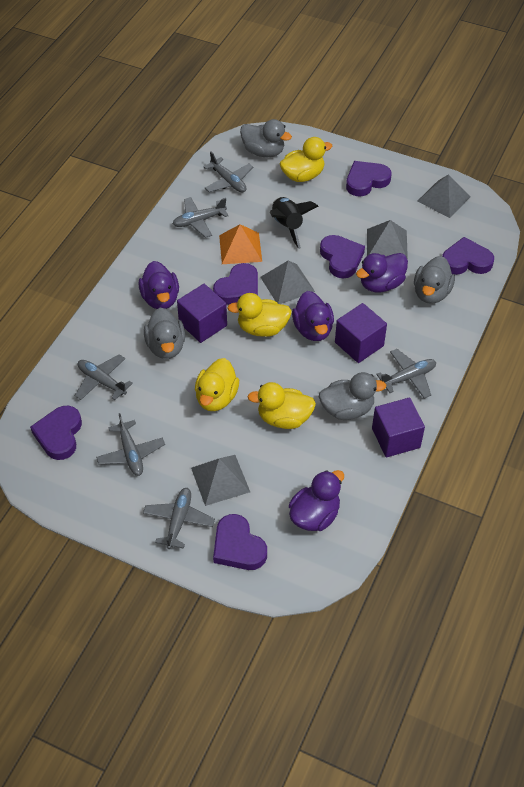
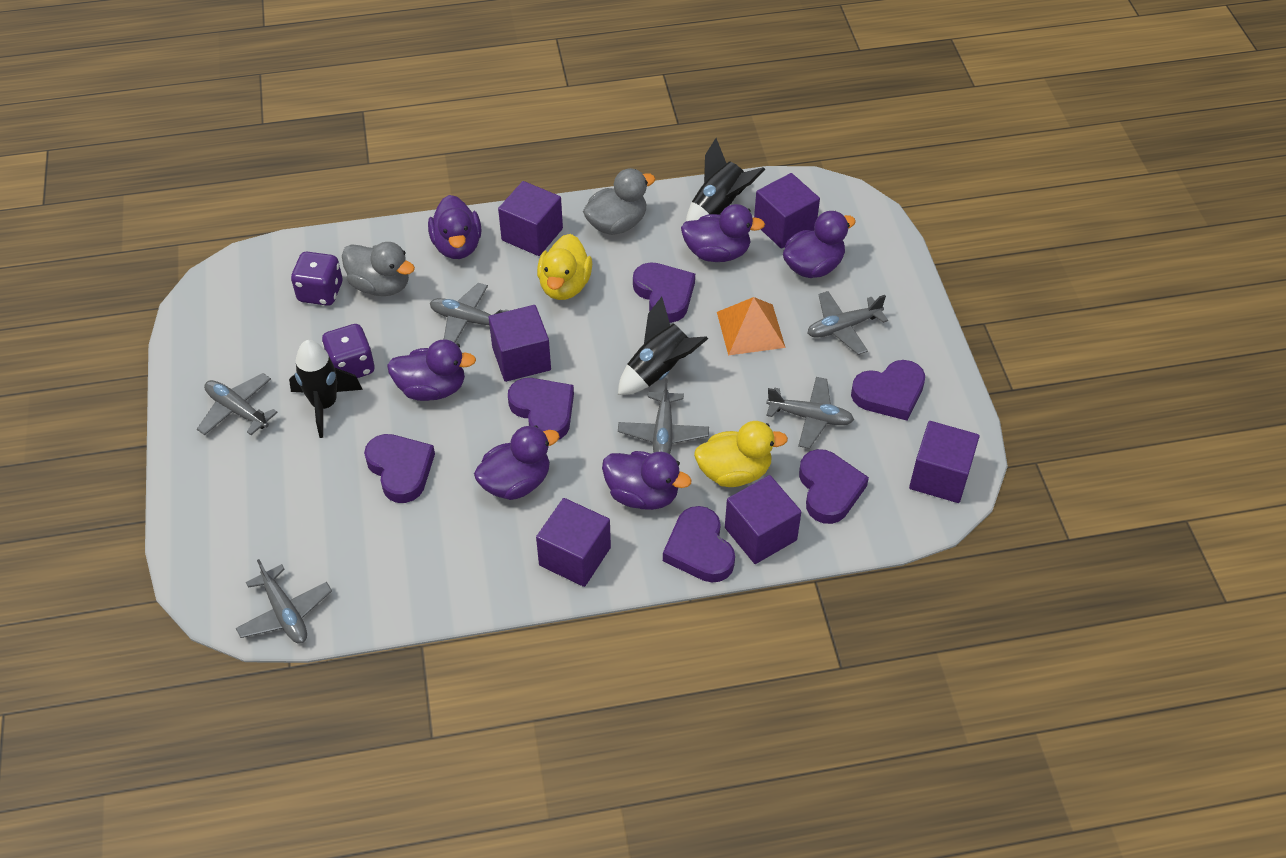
black rocket: 1 -> 3
grey duck: 4 -> 2
grey pyramid: 4 -> 0
purple cube: 3 -> 6
purple dice: 0 -> 2
purple duck: 4 -> 6
yellow duck: 4 -> 2

